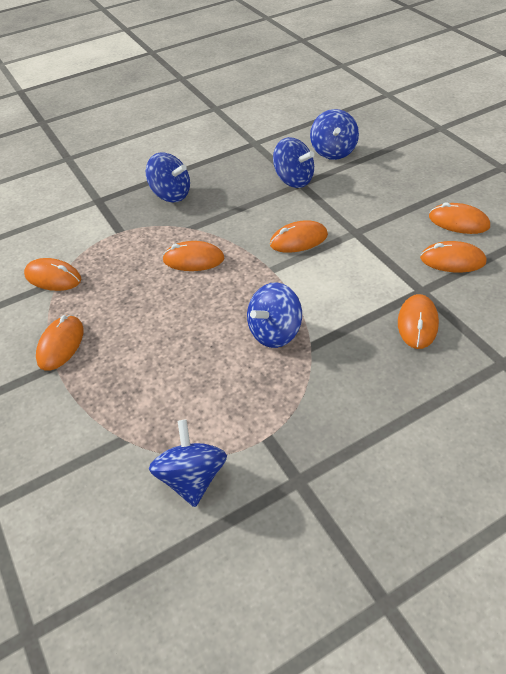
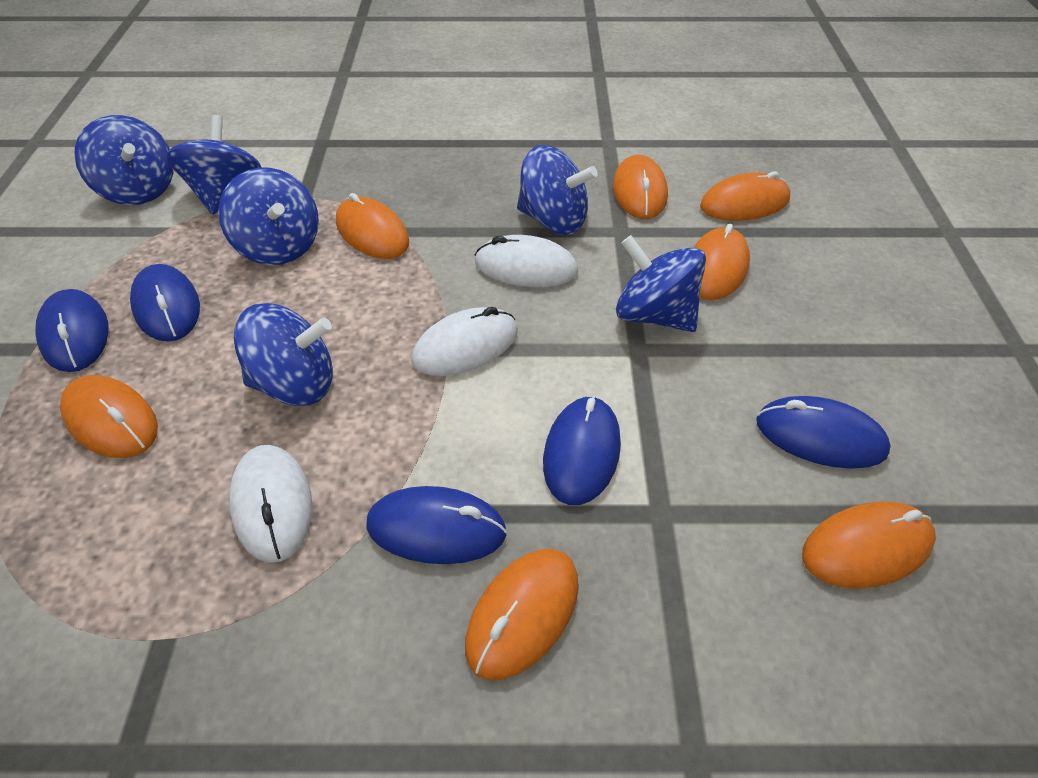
blue mouse: 0 -> 5
blue spinning top: 5 -> 6
white mouse: 0 -> 3

